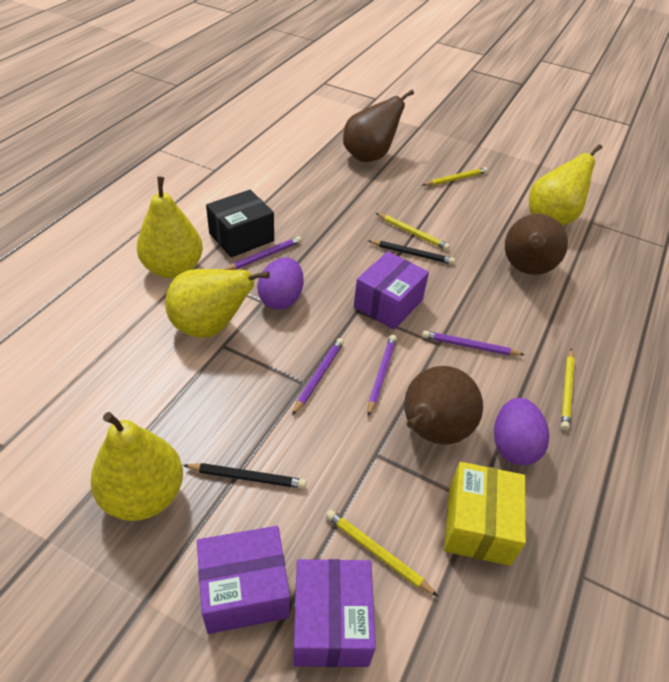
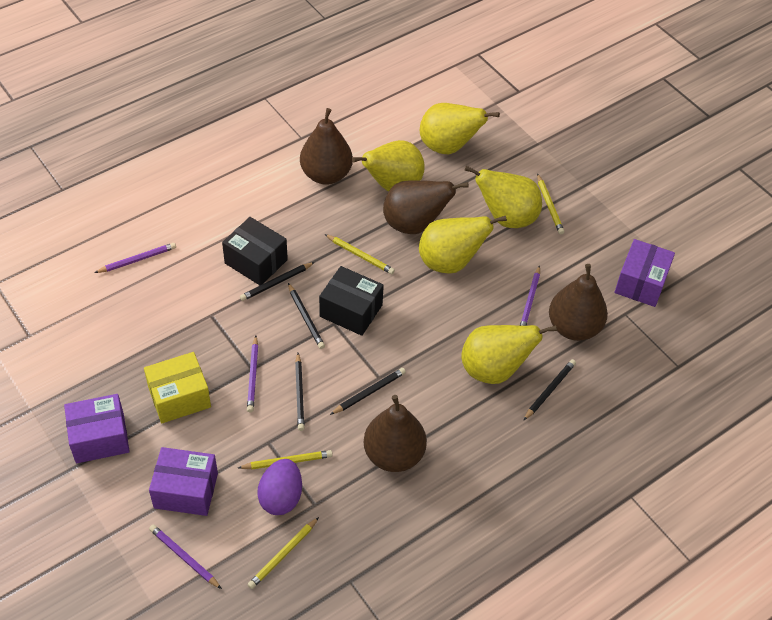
black box: 1 -> 2
black pencil: 2 -> 5
brown pear: 3 -> 4
purple egg: 2 -> 1
yellow pear: 4 -> 5

